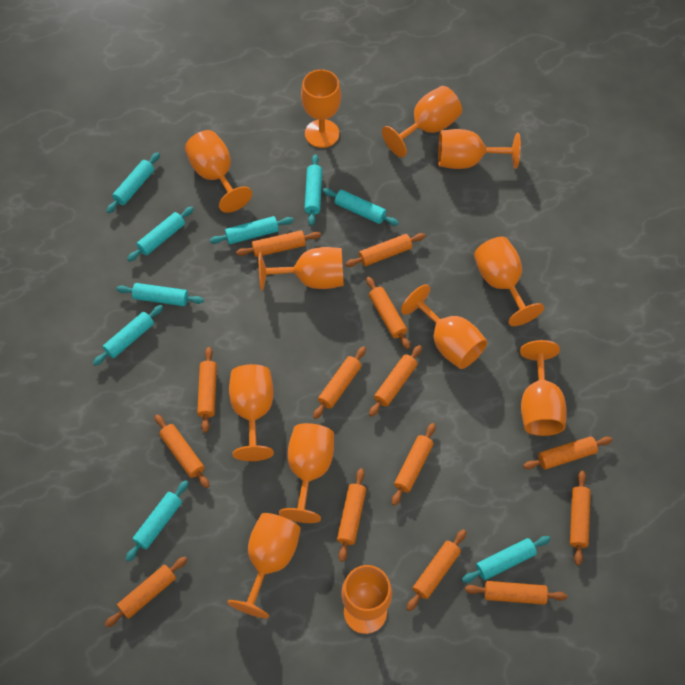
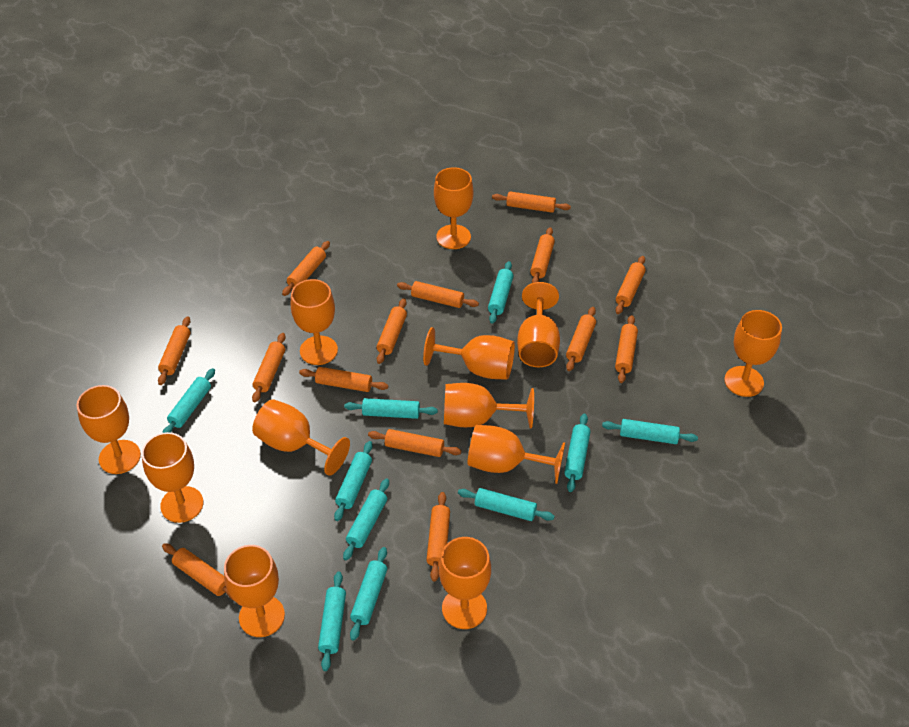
turquoise rolling pin: 9 -> 10

